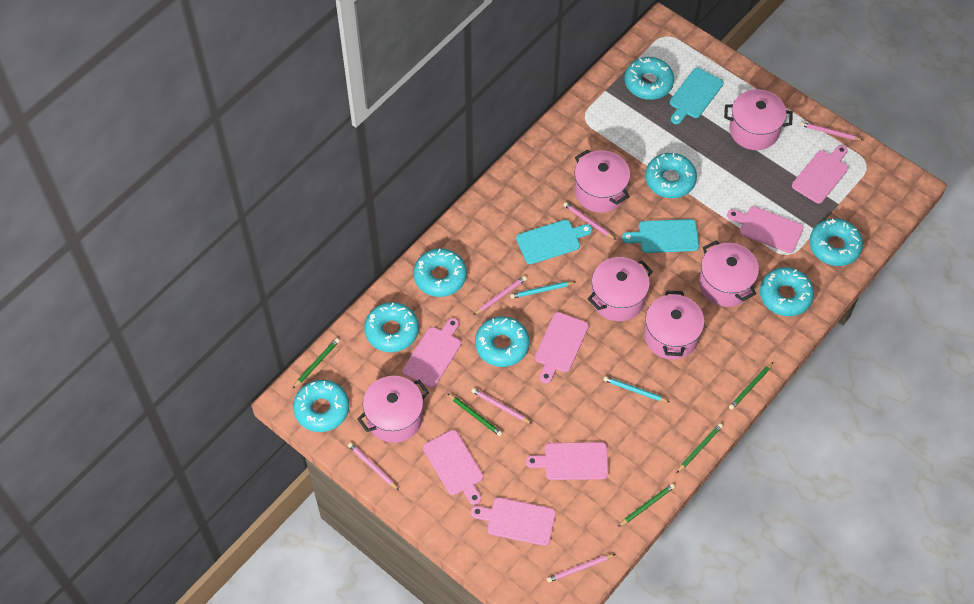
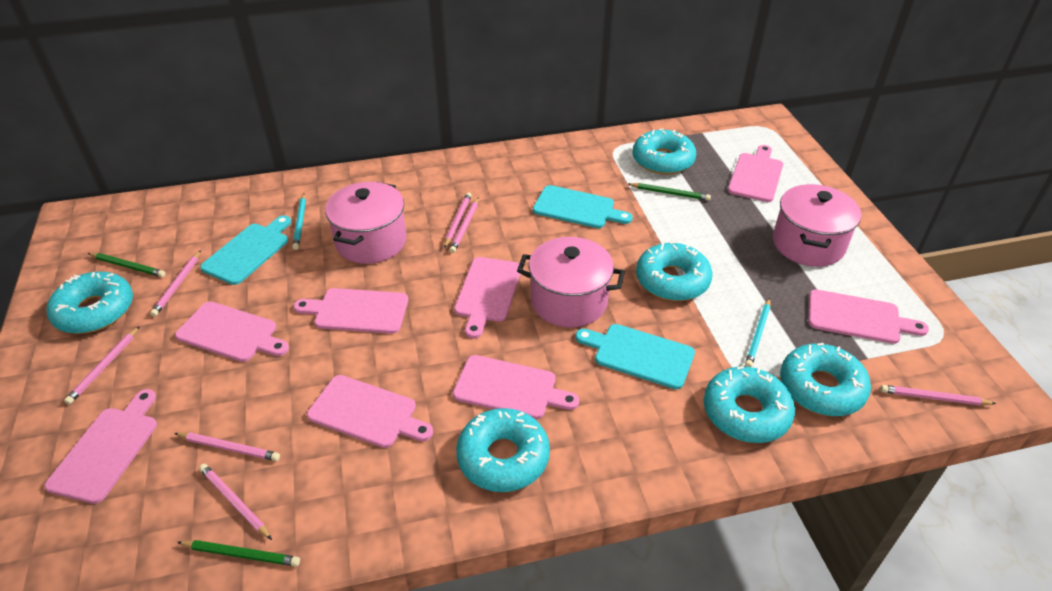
green pencil: 5 -> 3
pink cutting board: 7 -> 8
pink pencil: 6 -> 7
pink pot: 6 -> 3
turquoise donut: 8 -> 6

